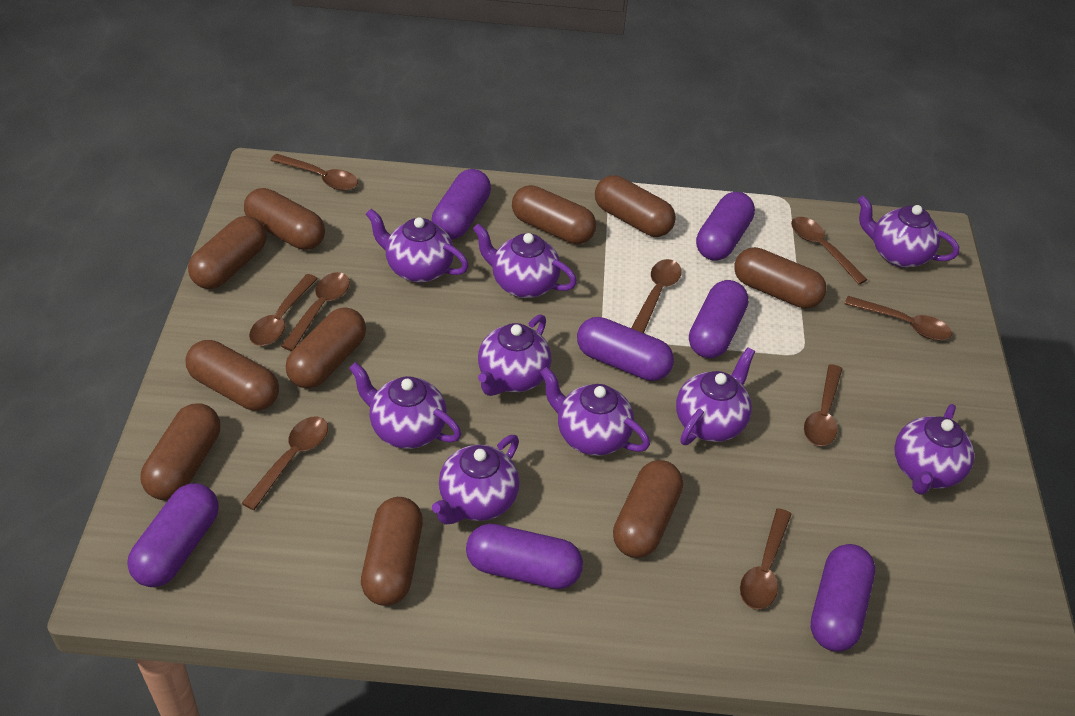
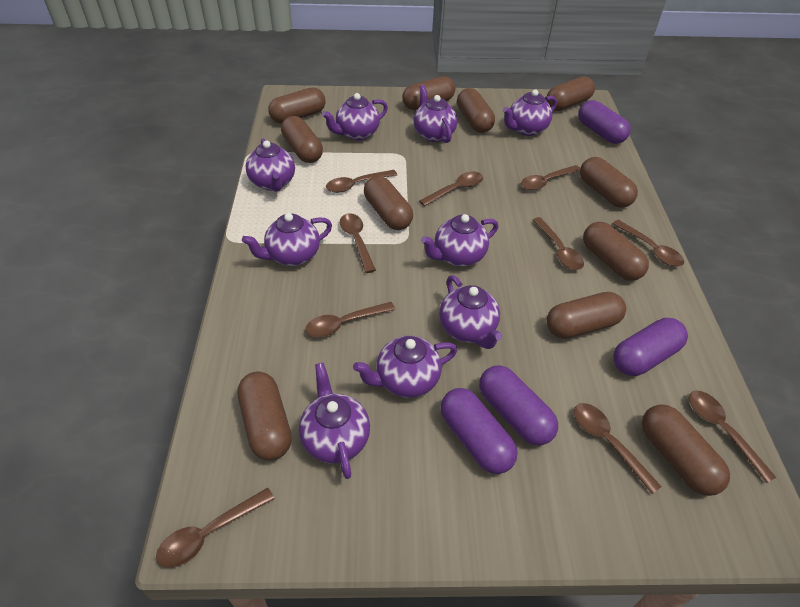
brown capsule: 10 -> 11
brown spoon: 9 -> 10
purple capsule: 7 -> 4

